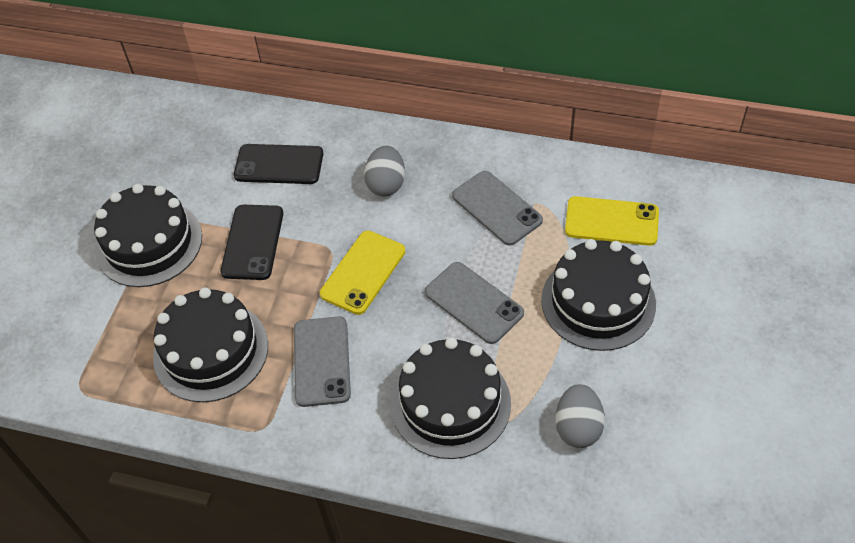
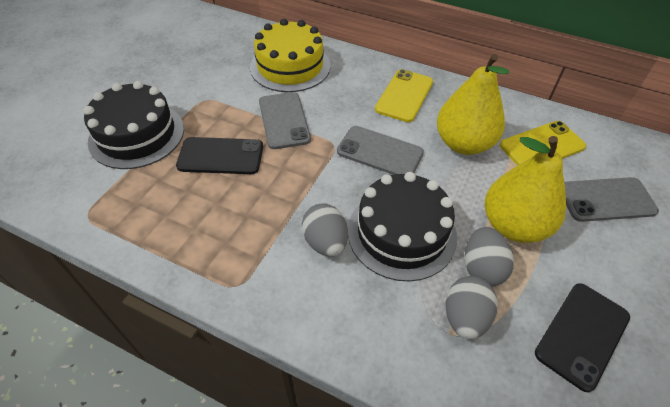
black cake: 4 -> 2
grey egg: 2 -> 3
yellow cake: 0 -> 1
yellow pear: 0 -> 2

